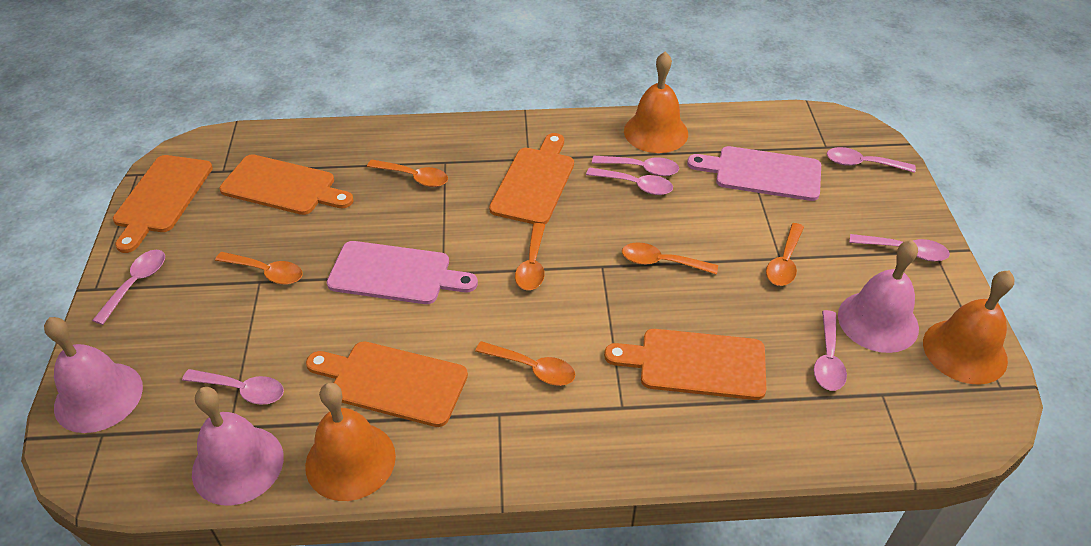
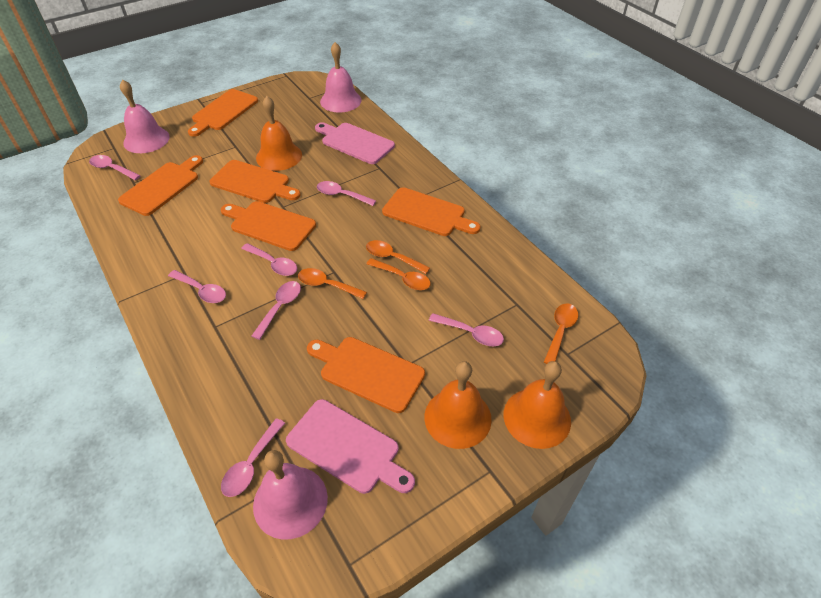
orange cutting board: 5 -> 6
orange spoon: 6 -> 4

